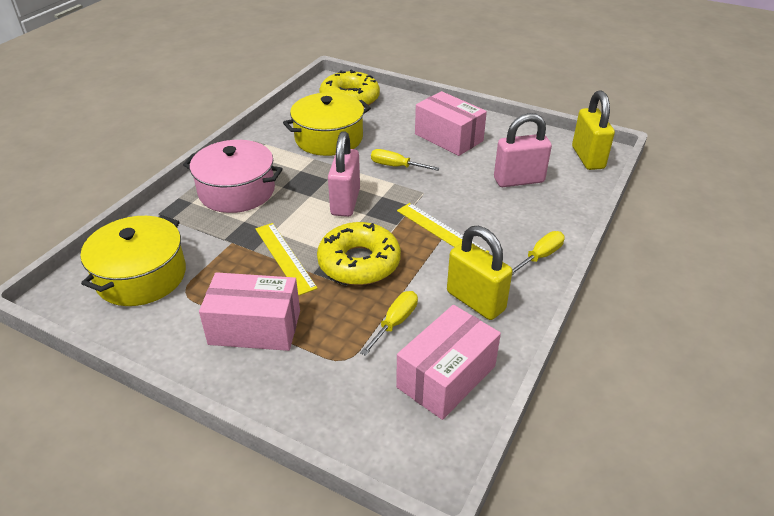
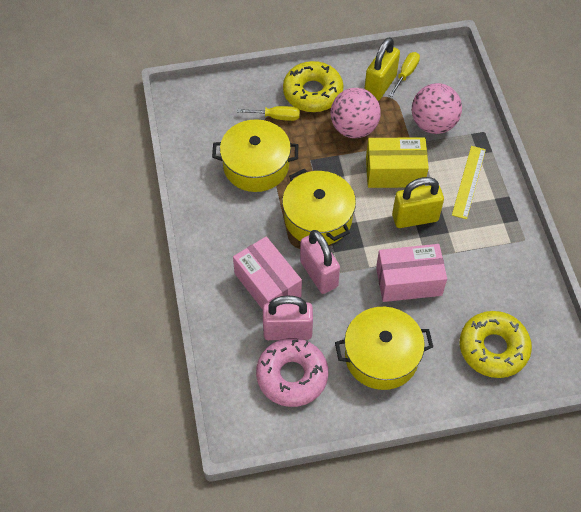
pink ball: 0 -> 2
pink box: 3 -> 2
pink donut: 0 -> 1
pink pot: 1 -> 0
yellow box: 0 -> 1
yellow pot: 2 -> 3
yellow ruler: 2 -> 1
yellow screwdriver: 3 -> 2

